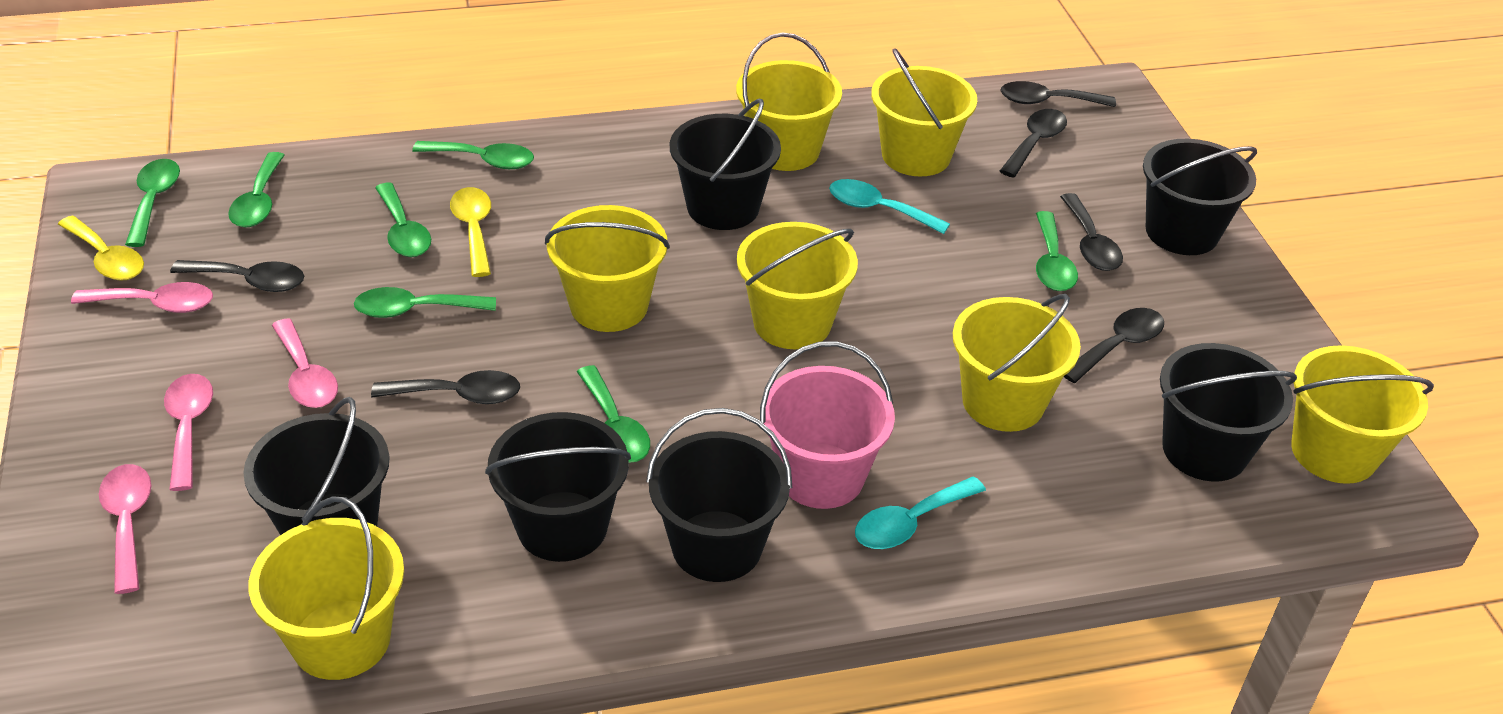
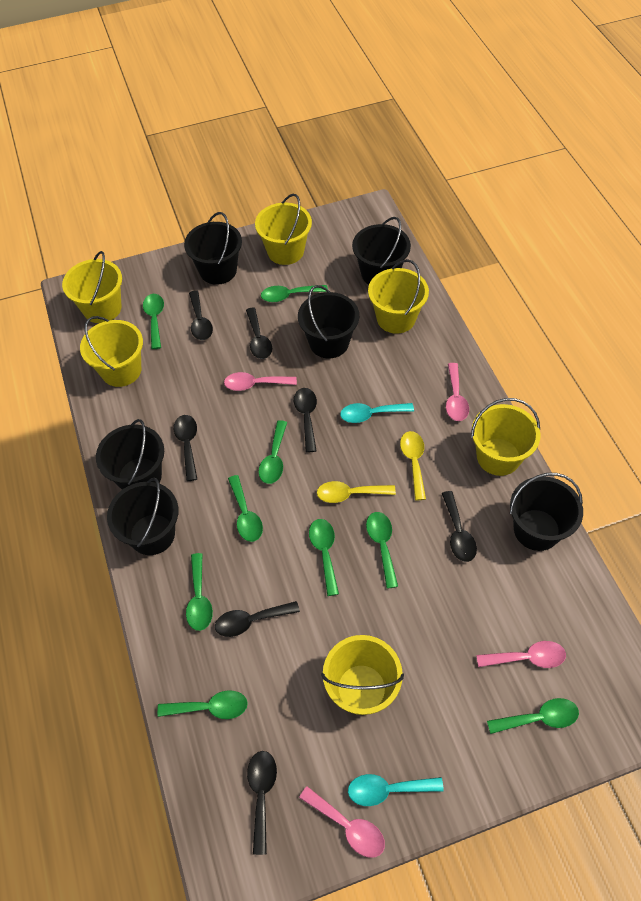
black spoon: 6 -> 7
green spoon: 7 -> 9
pink bucket: 1 -> 0
yellow bucket: 7 -> 6

